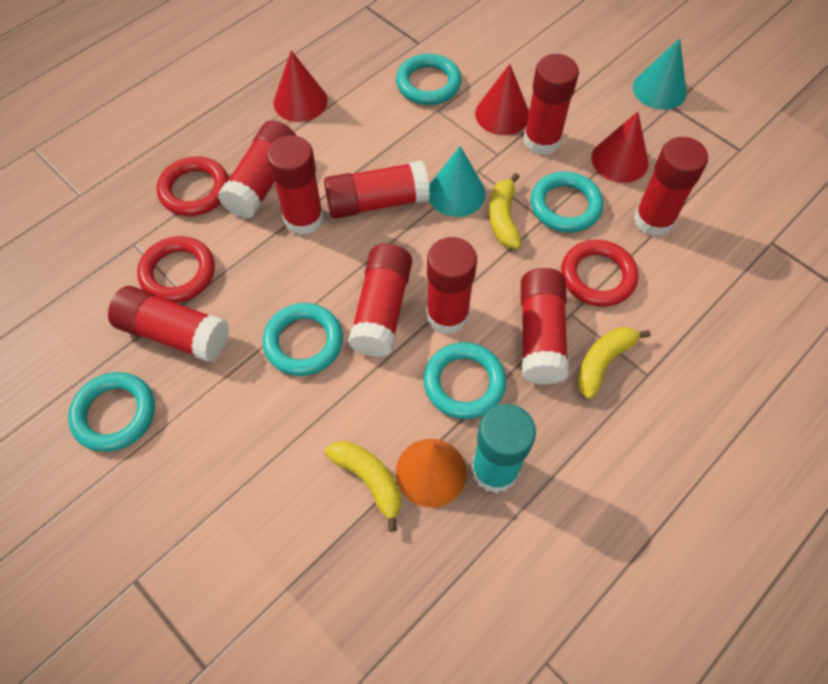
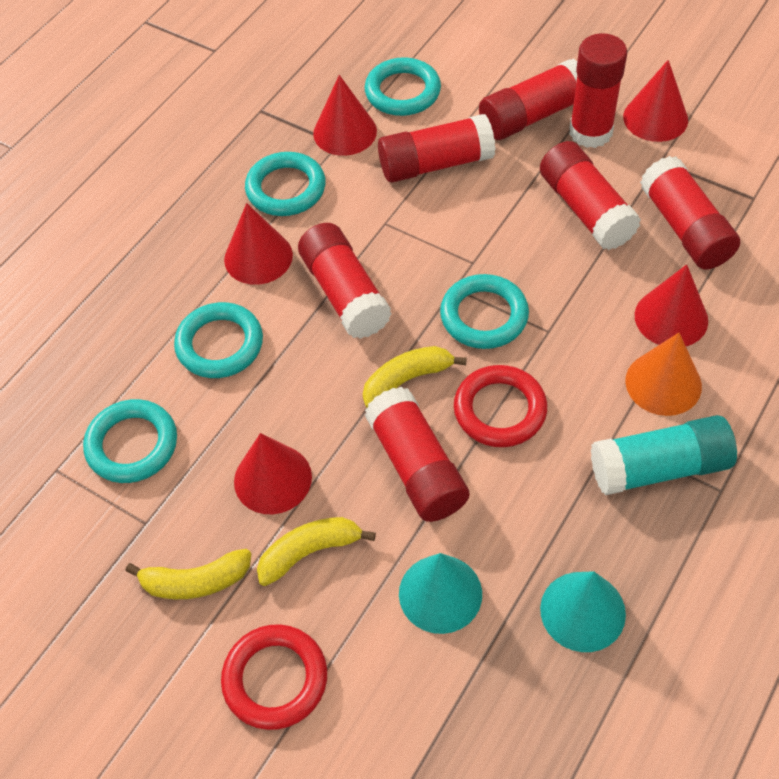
red cone: 3 -> 5
red glue stick: 9 -> 7
red ring: 3 -> 2

